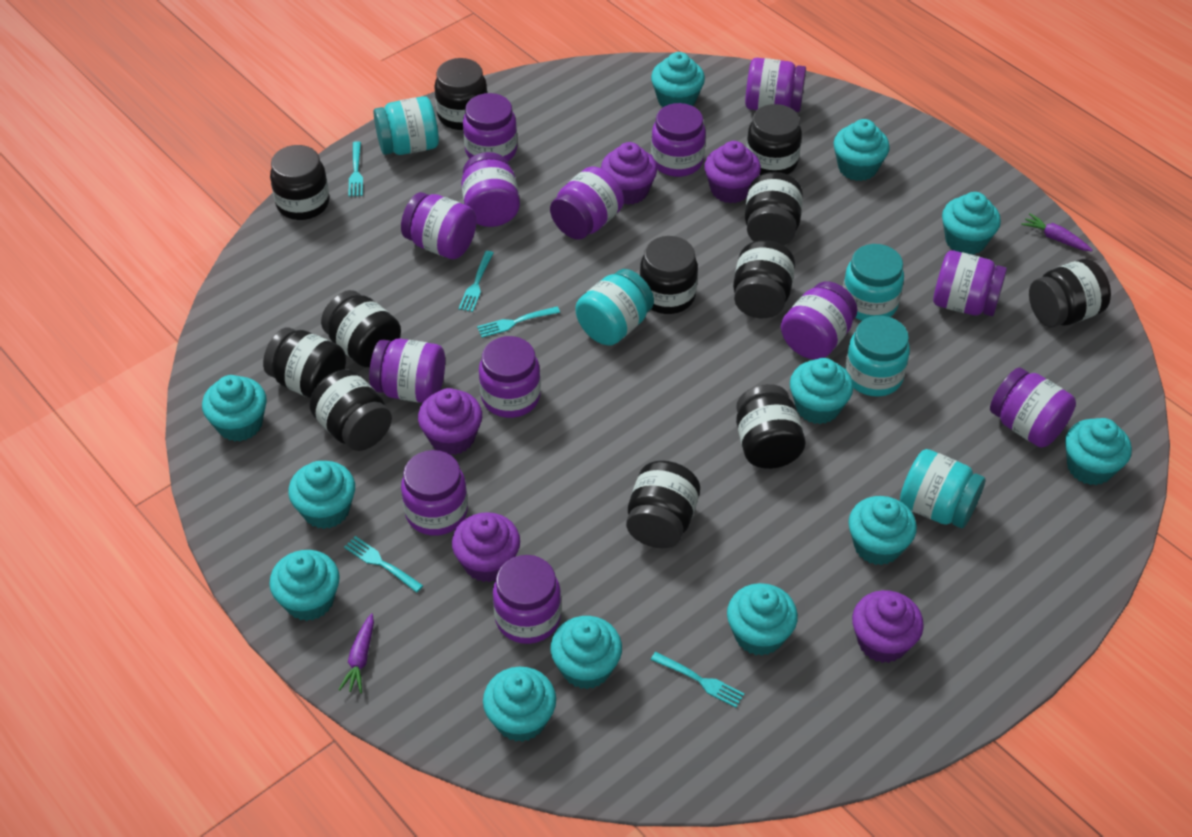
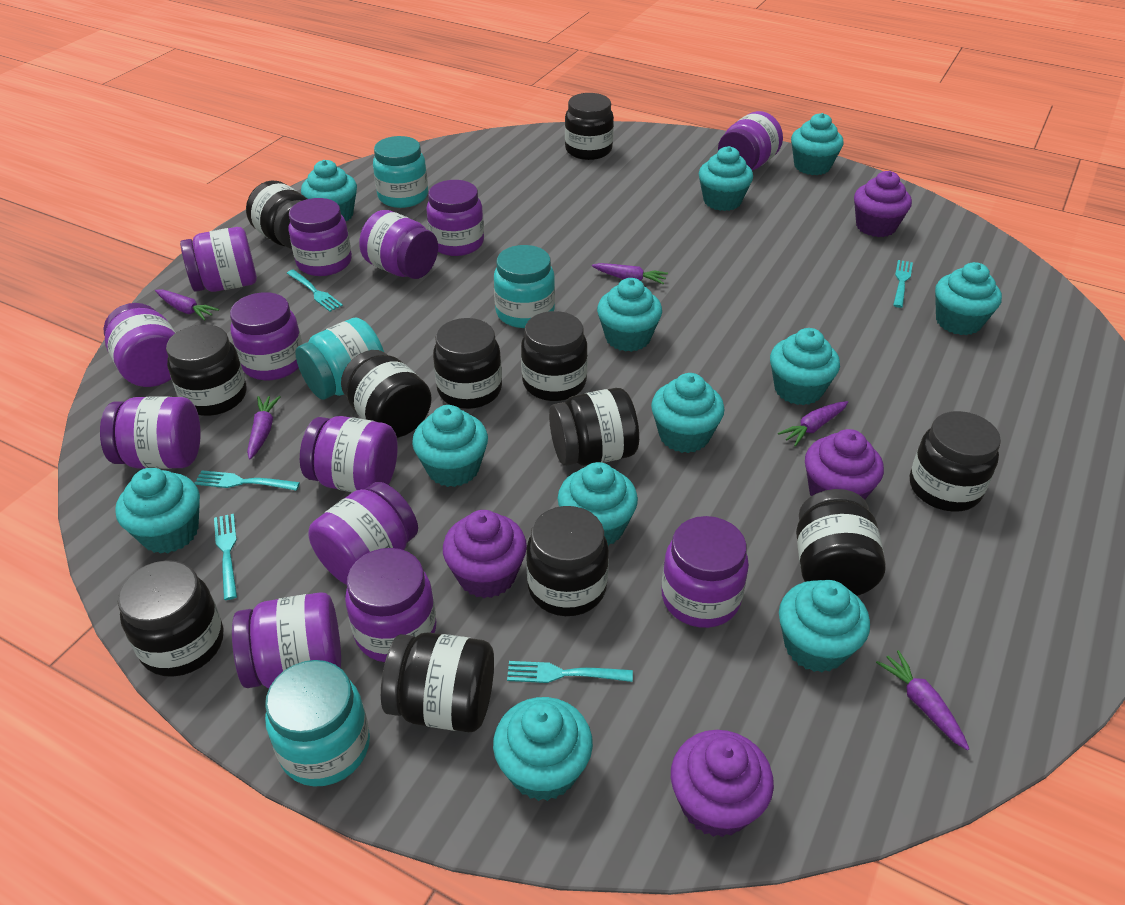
purple carrot: 2 -> 5
purple cupcake: 5 -> 4
turquoise jar: 5 -> 4

